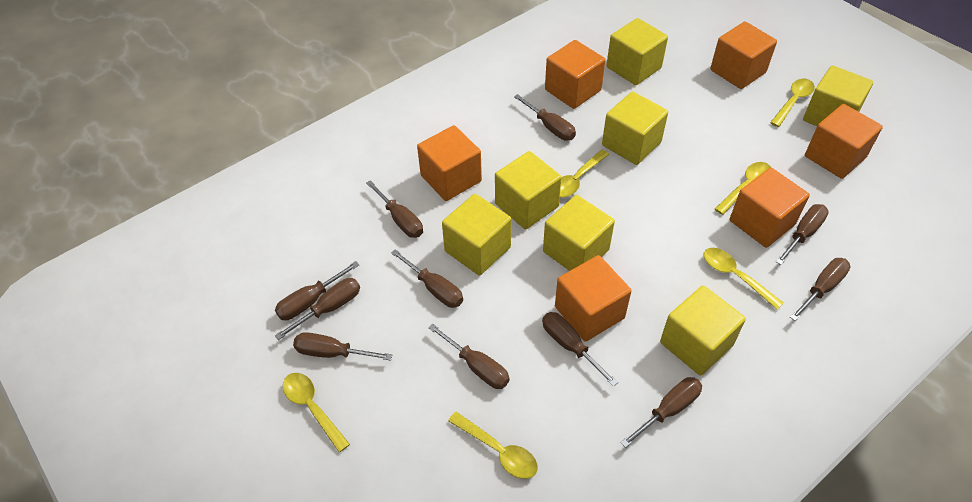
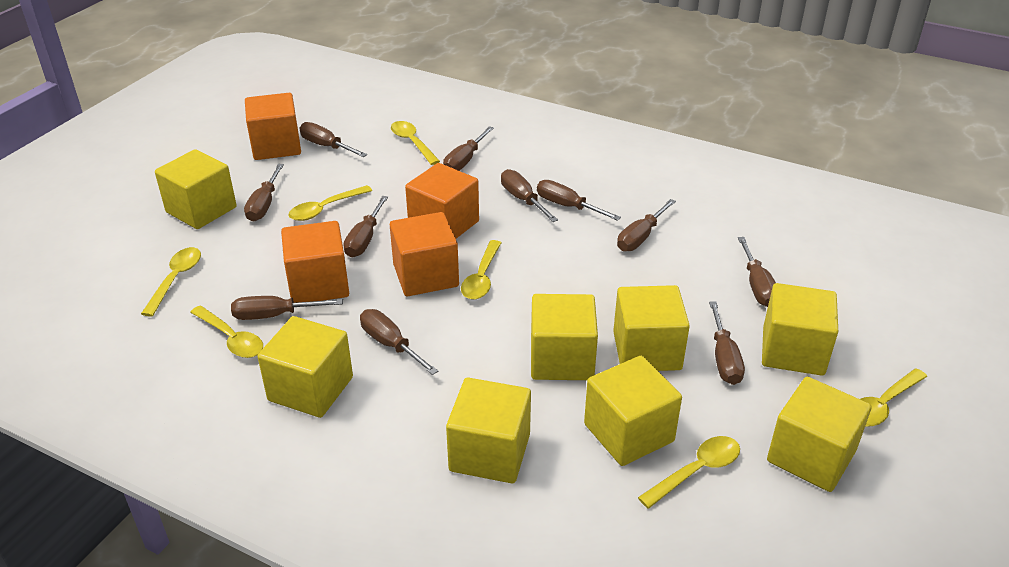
orange cube: 6 -> 4
yellow cube: 7 -> 8
yellow spoon: 6 -> 7

